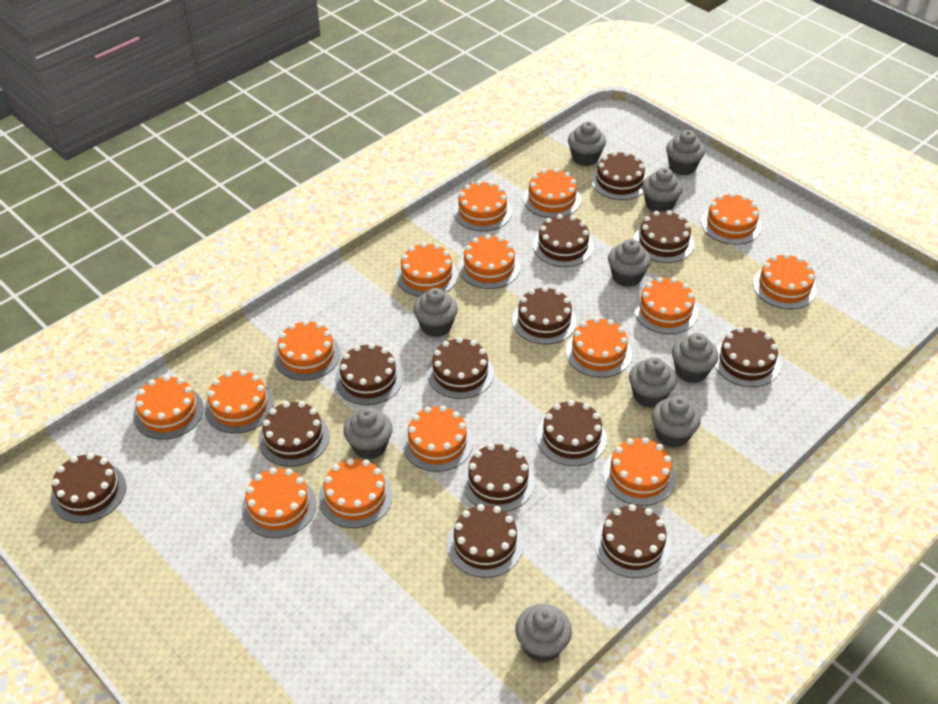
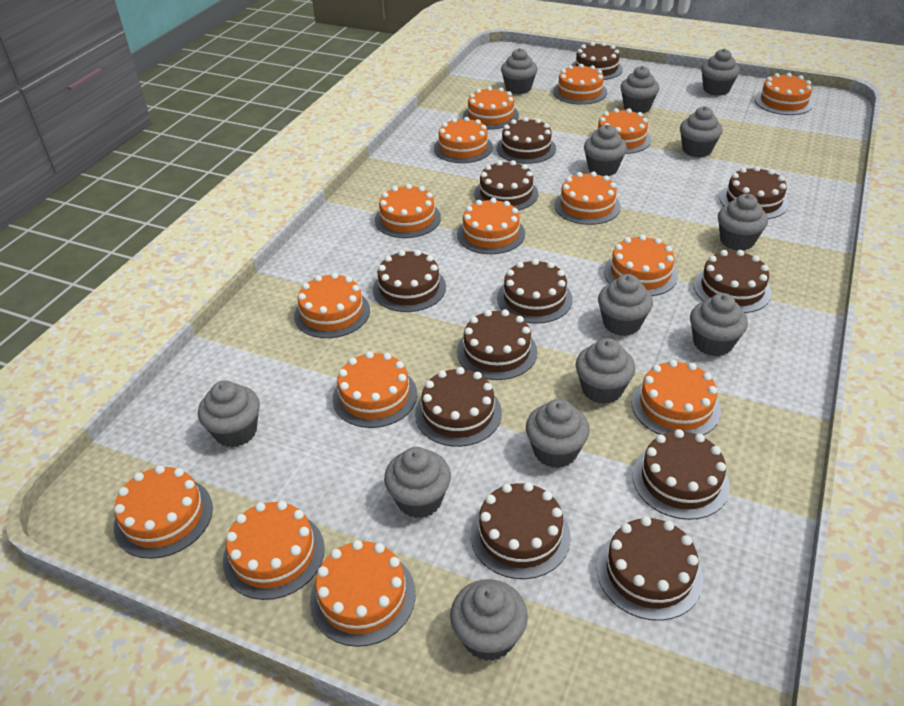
brown cake: 13 -> 12
grey cupcake: 10 -> 13

